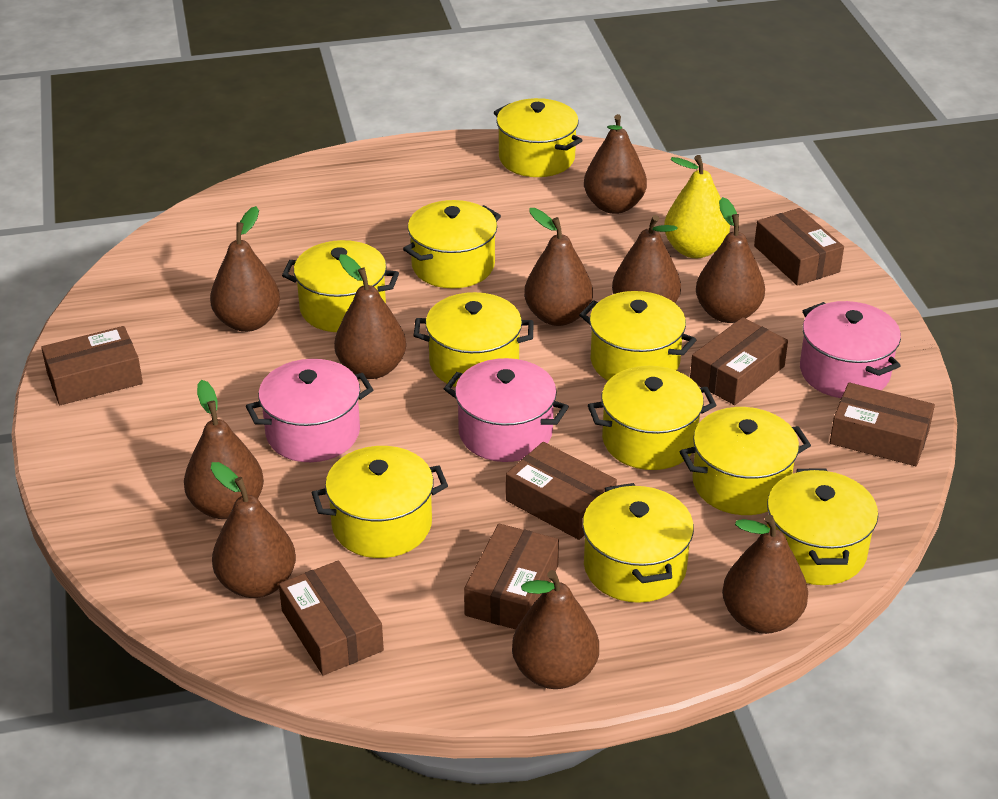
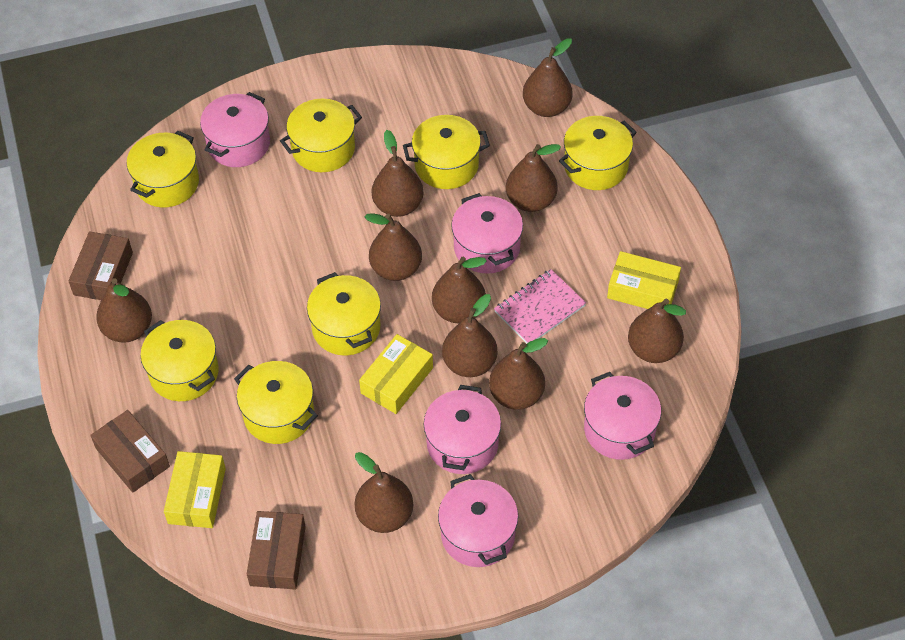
brown box: 7 -> 3
pink notebook: 0 -> 1
pink pot: 3 -> 5
yellow box: 0 -> 3
yellow pear: 1 -> 0
yellow pot: 10 -> 7

